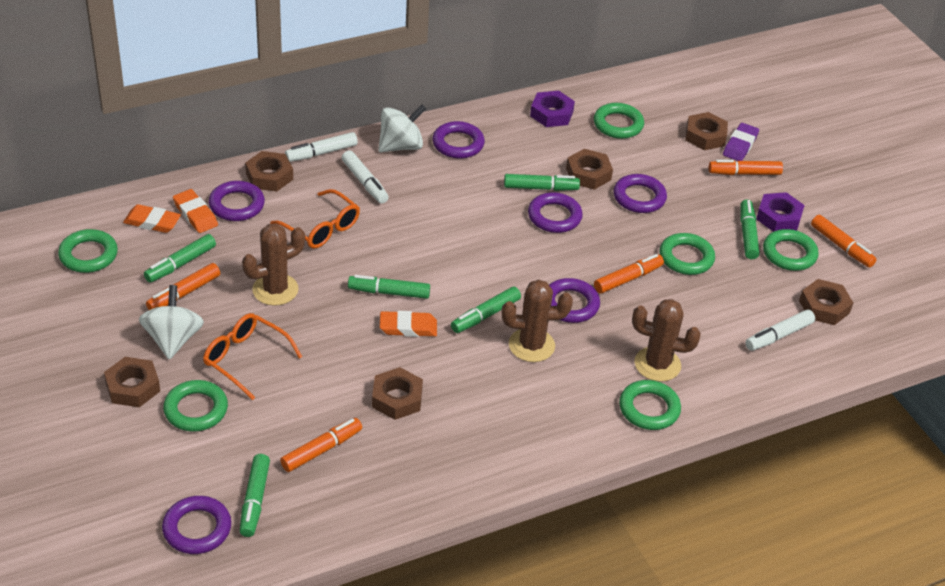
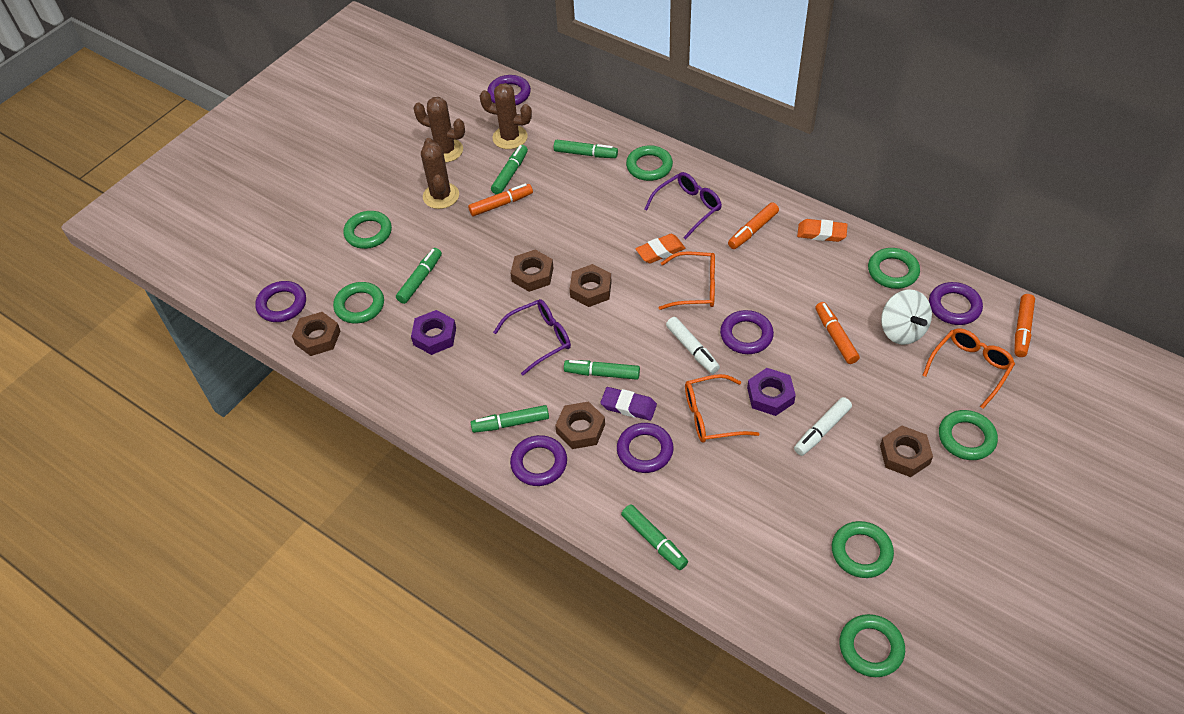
brown nut: 6 -> 5
green ring: 6 -> 7
orange eraser: 3 -> 2
orange glasses: 2 -> 3
orange marker: 5 -> 4
purple glasses: 0 -> 2
white marker: 3 -> 2
white spinning top: 2 -> 1

